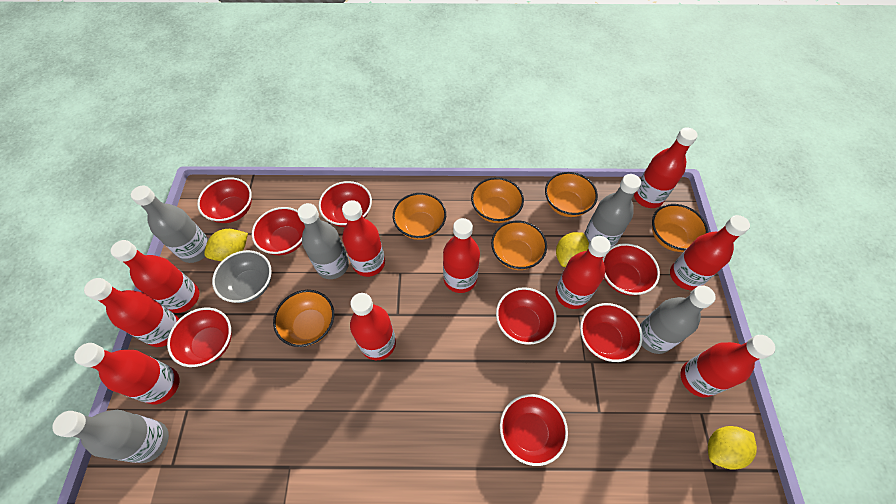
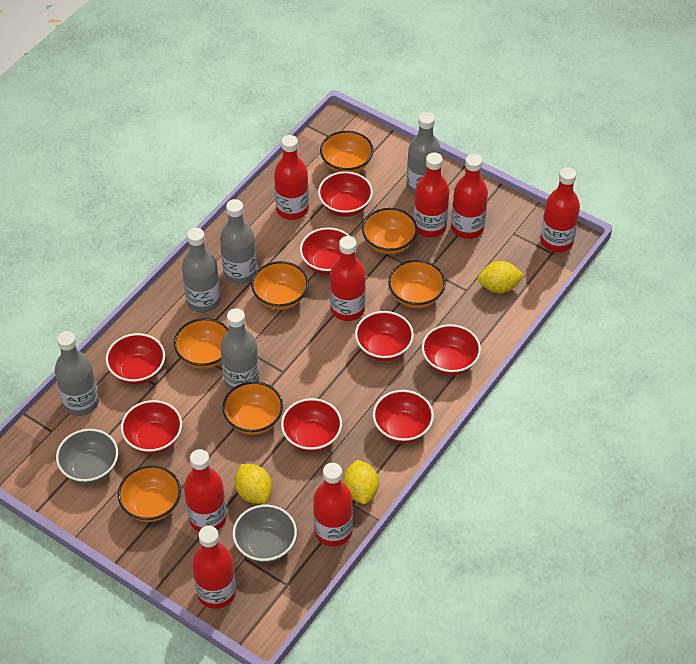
grey bowl: 1 -> 2
orange bowl: 6 -> 7
red bottle: 10 -> 8

